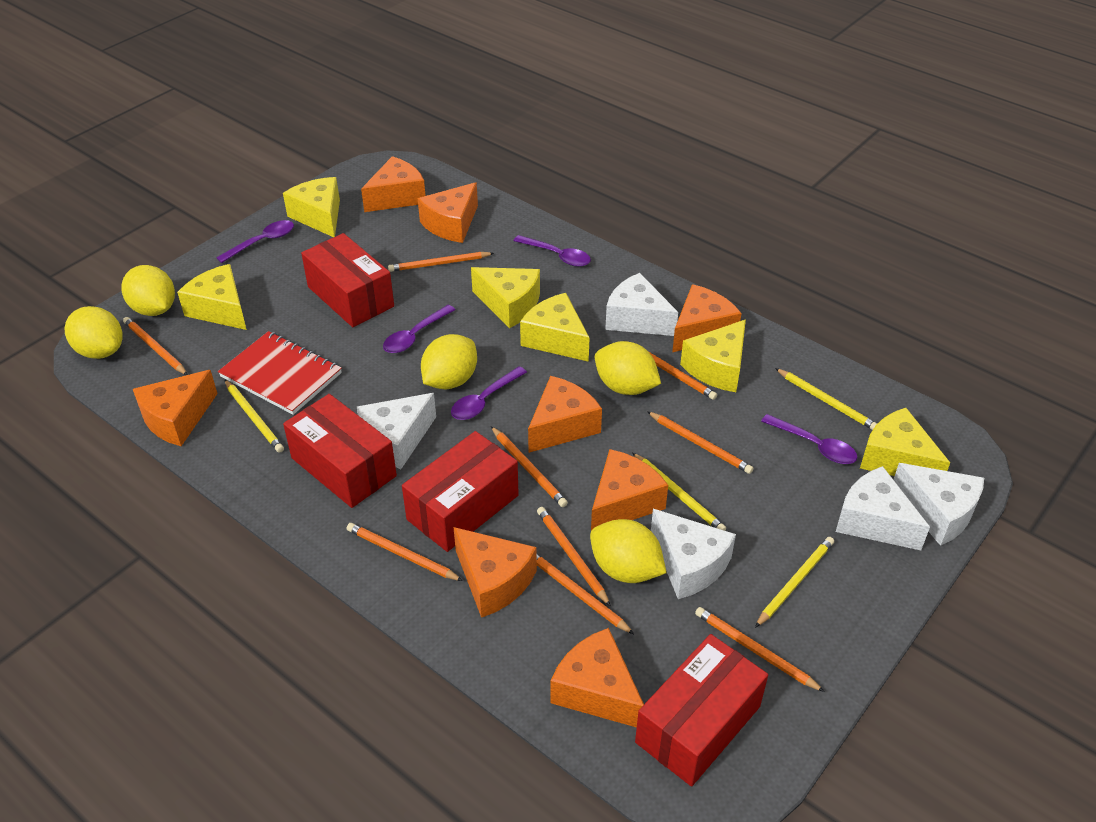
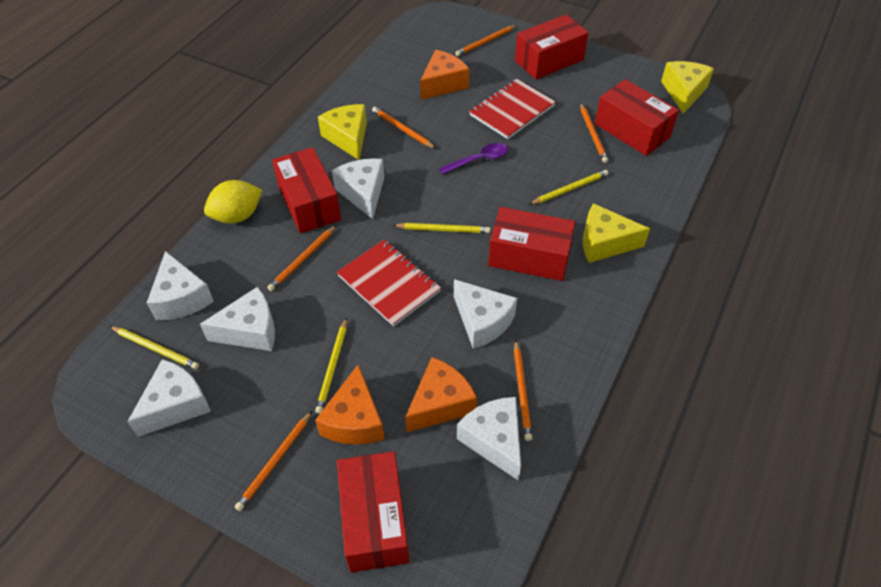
orange cheese: 8 -> 3
orange pencil: 9 -> 6
purple spoon: 5 -> 1
red box: 4 -> 5
red notebook: 1 -> 2
white cheese: 5 -> 6
yellow cheese: 6 -> 3
yellow lemon: 5 -> 1

